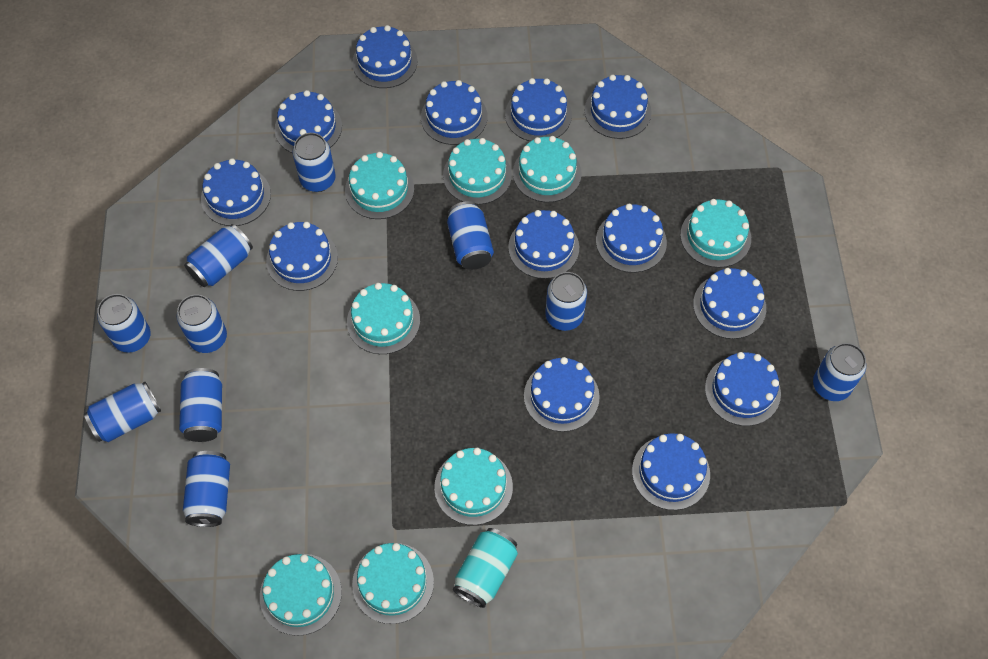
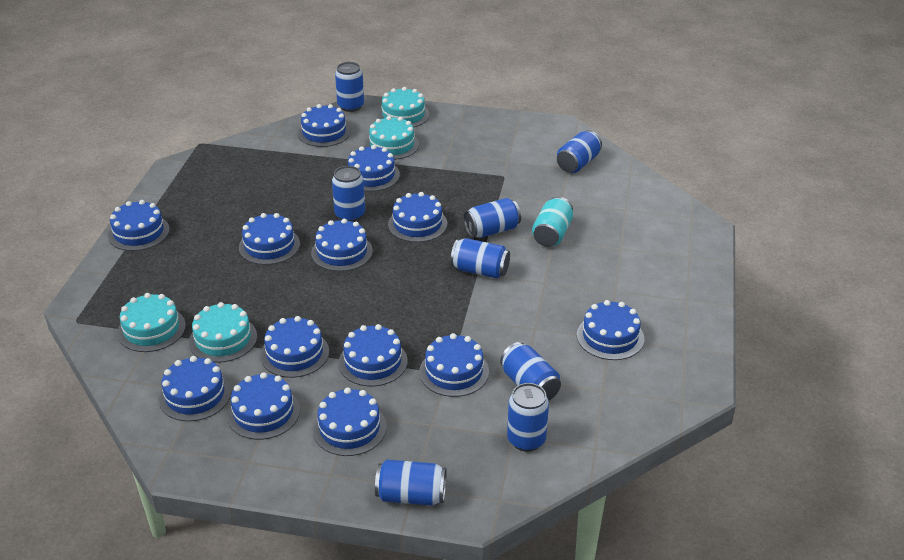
blue can: 10 -> 8
turquoise cake: 8 -> 4

